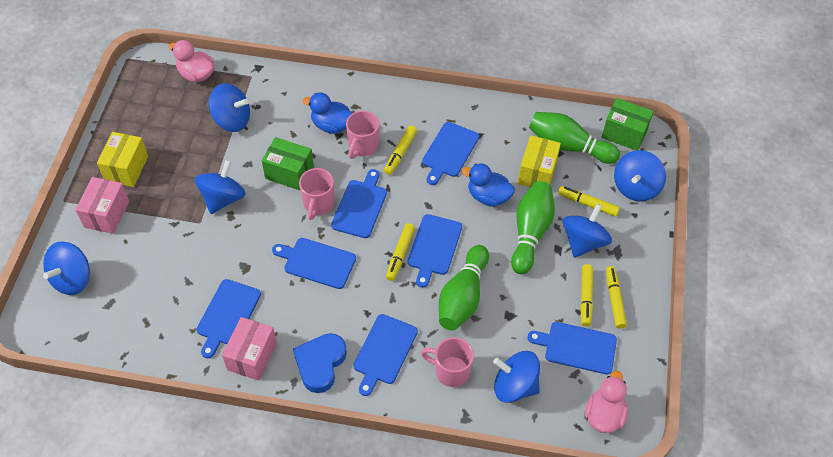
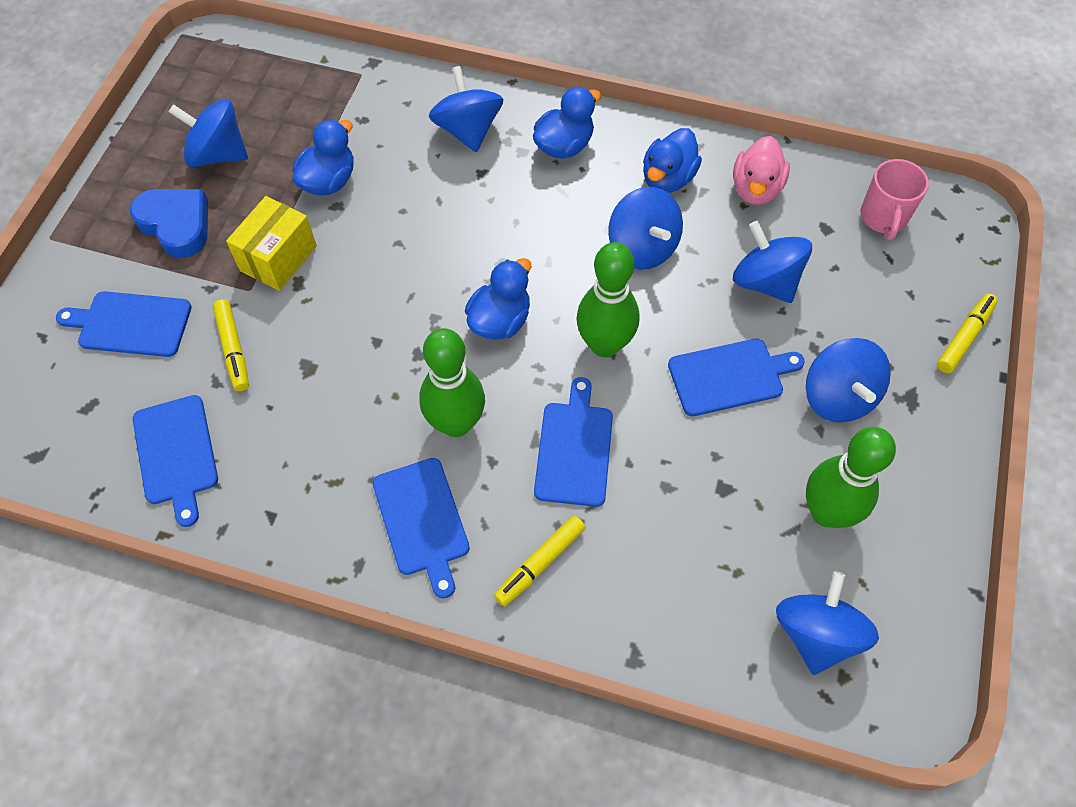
blue cutting board: 7 -> 5
blue duck: 2 -> 4
green box: 2 -> 0
pink box: 2 -> 0
pink duck: 2 -> 1
pink mug: 3 -> 1
yellow box: 2 -> 1
yellow marker: 5 -> 3

